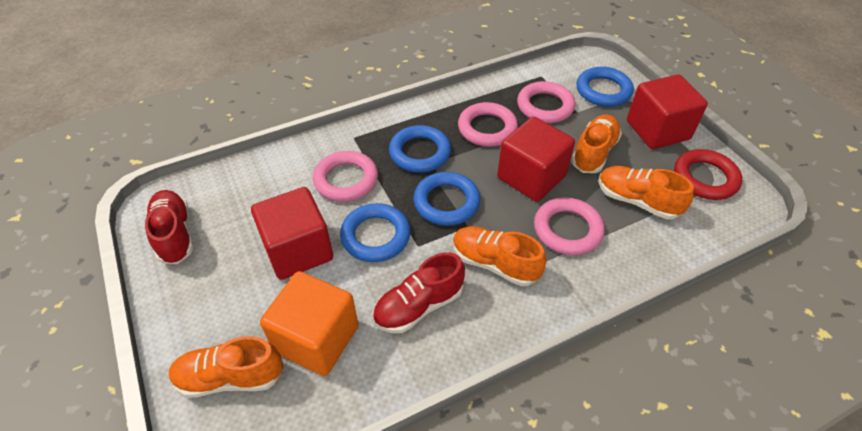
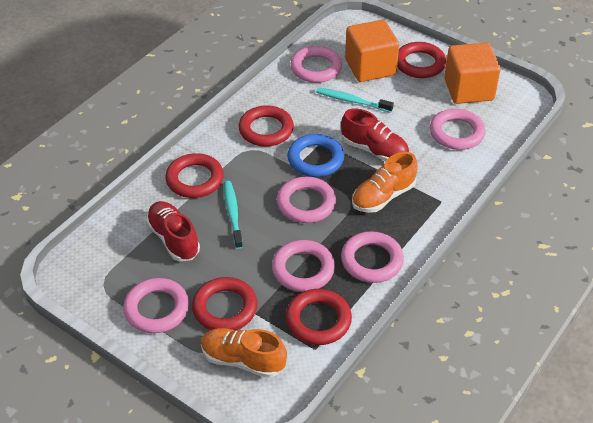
blue ring: 4 -> 1
orange cube: 1 -> 2
orange shoe: 4 -> 2
pink ring: 4 -> 6
red cube: 3 -> 0
red ring: 1 -> 5
turquoise toothbrush: 0 -> 2

